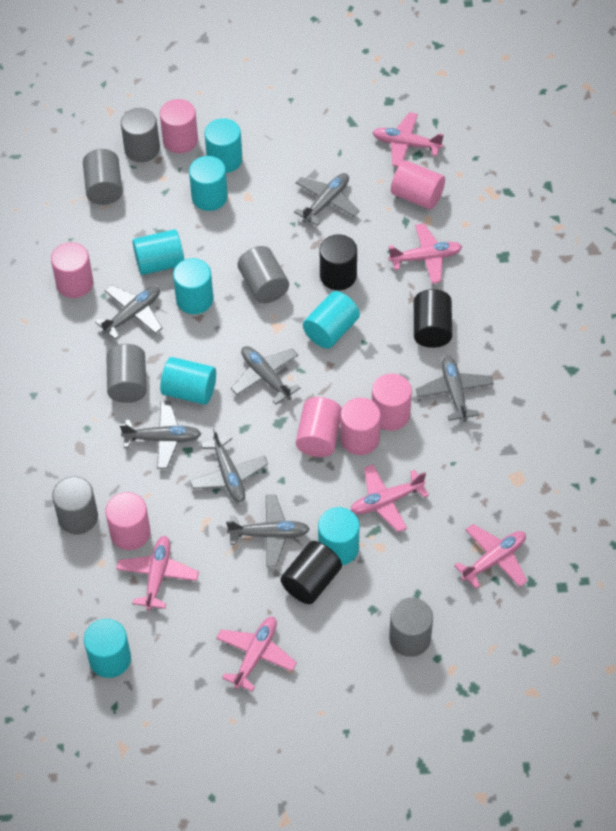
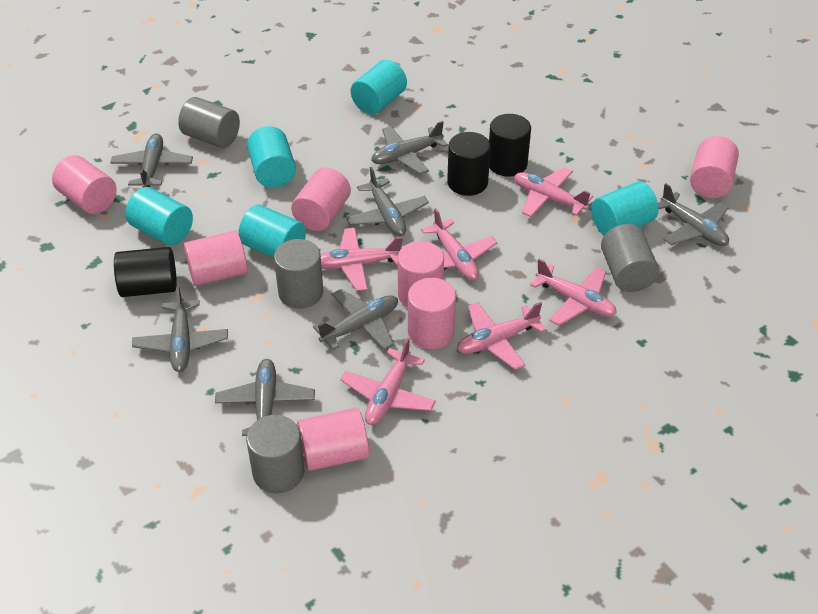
grey cylinder: 6 -> 4
turquoise cylinder: 8 -> 5

